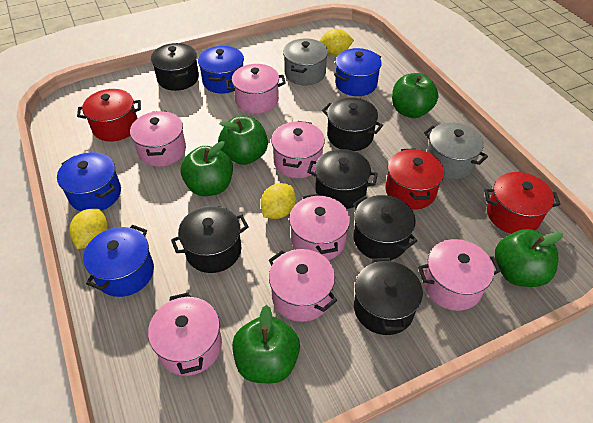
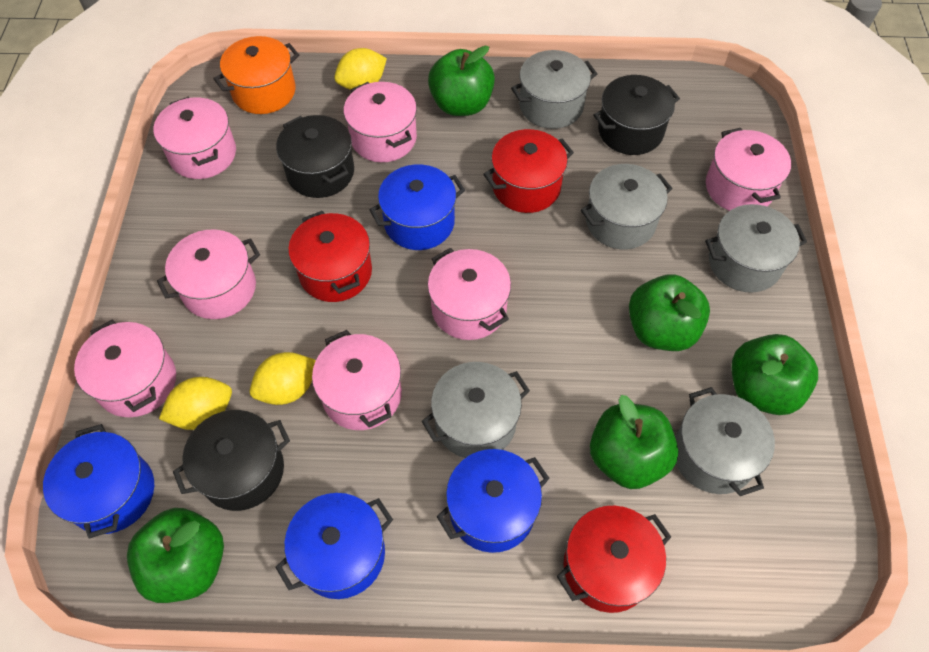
black pot: 6 -> 3
grey pot: 2 -> 5
orange pot: 0 -> 1

